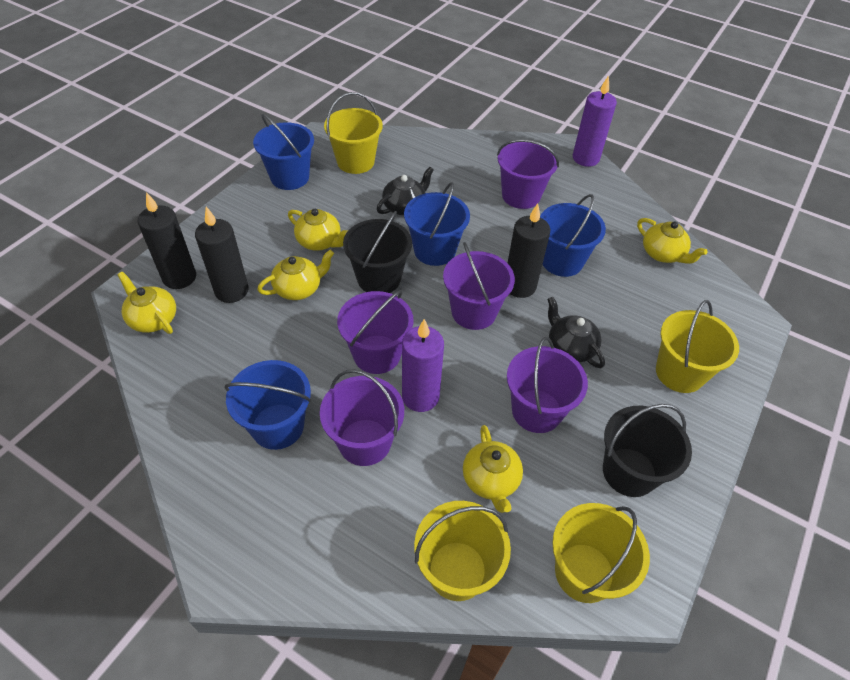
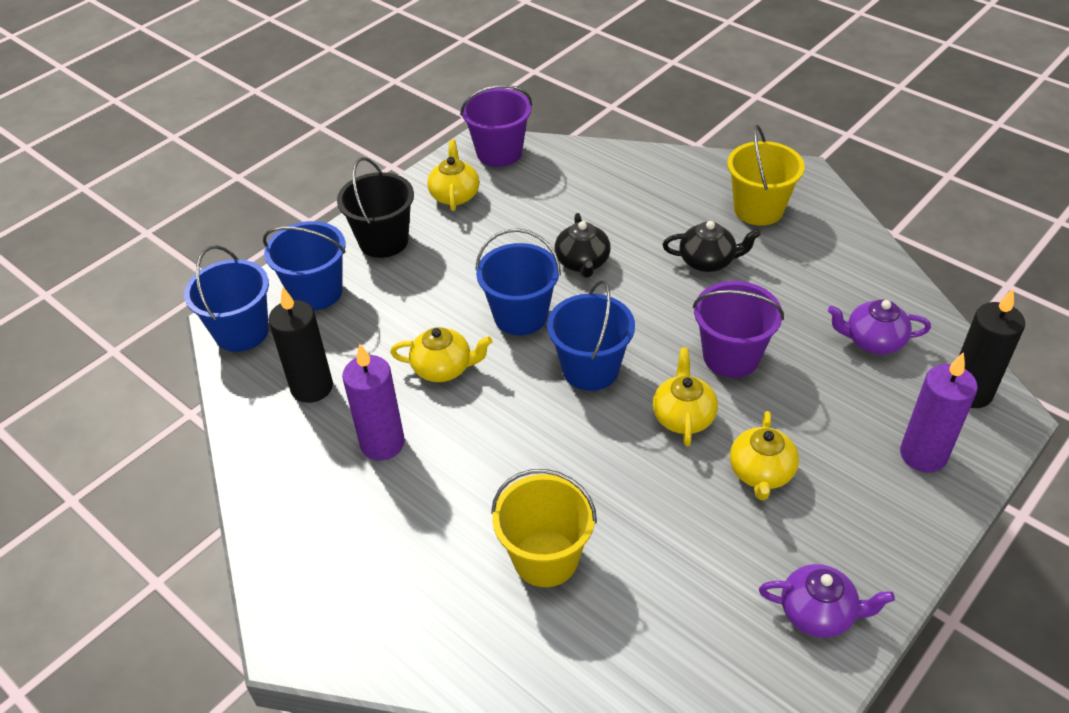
black bucket: 2 -> 1
black candle: 3 -> 2
purple bucket: 5 -> 2
purple teapot: 0 -> 2
yellow bucket: 4 -> 2
yellow teapot: 5 -> 4

